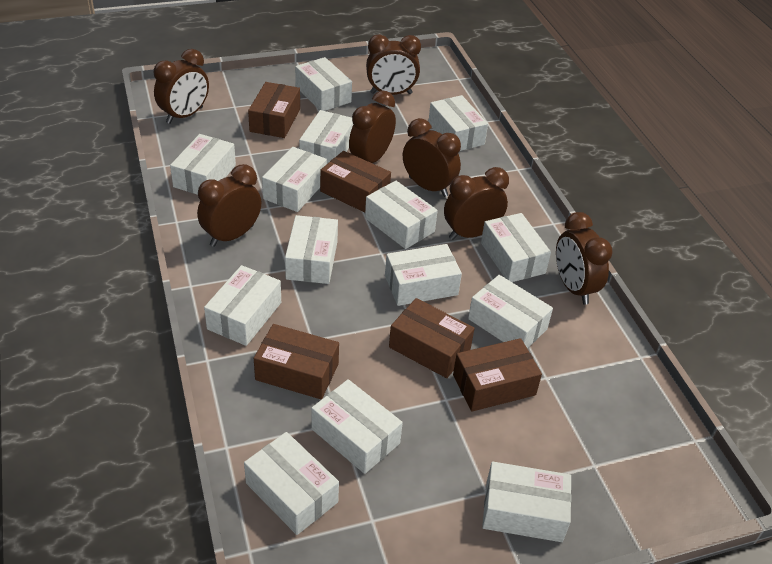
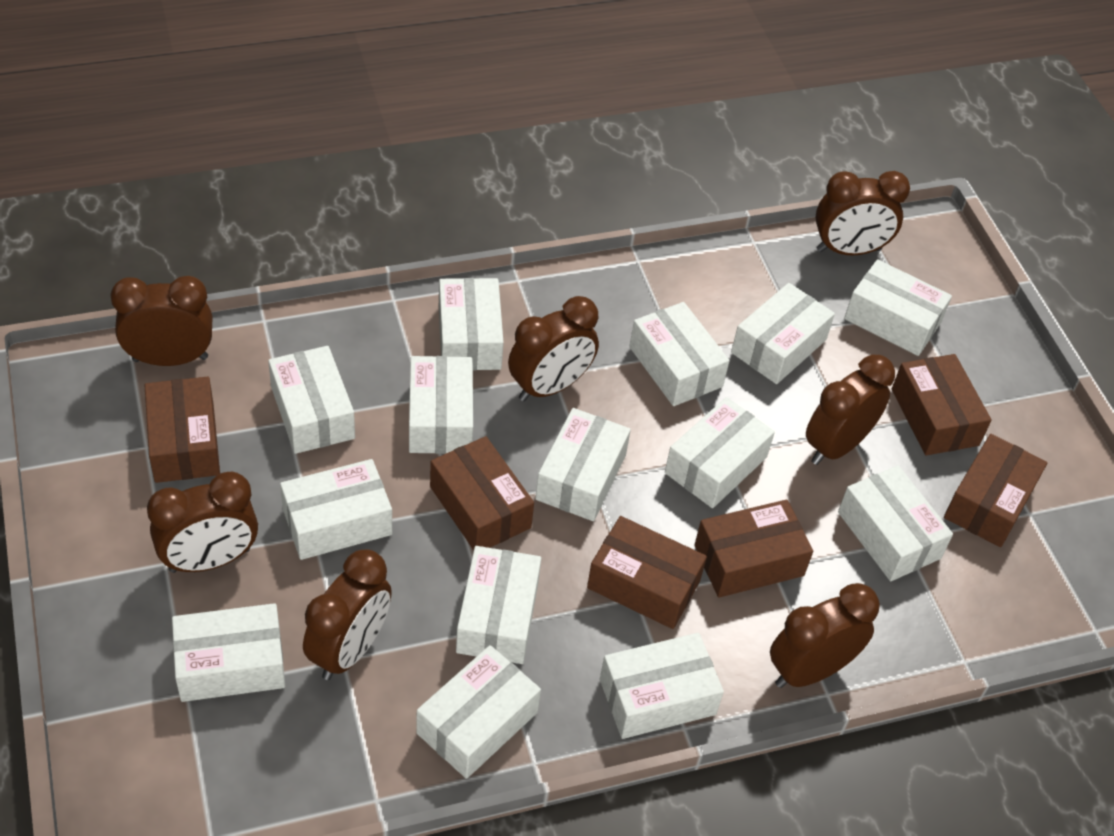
brown box: 5 -> 6

